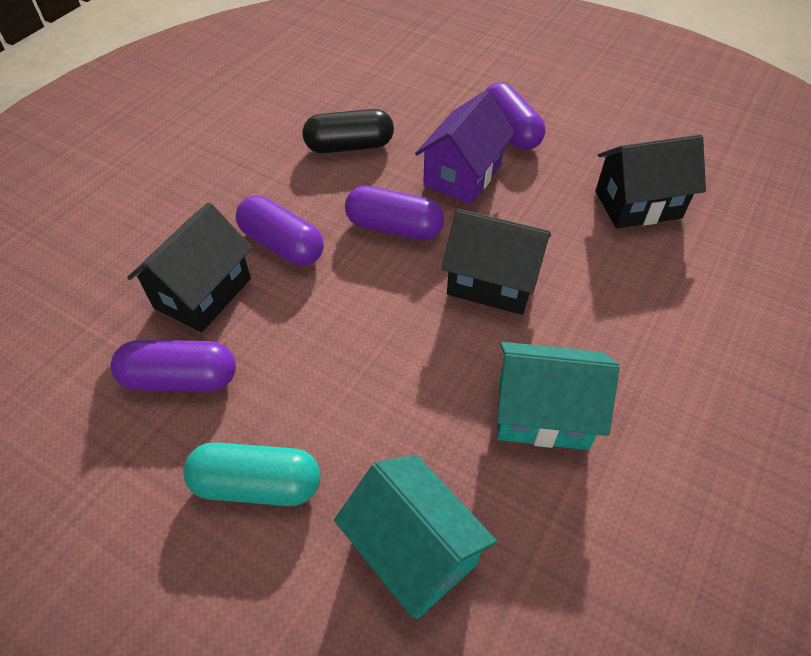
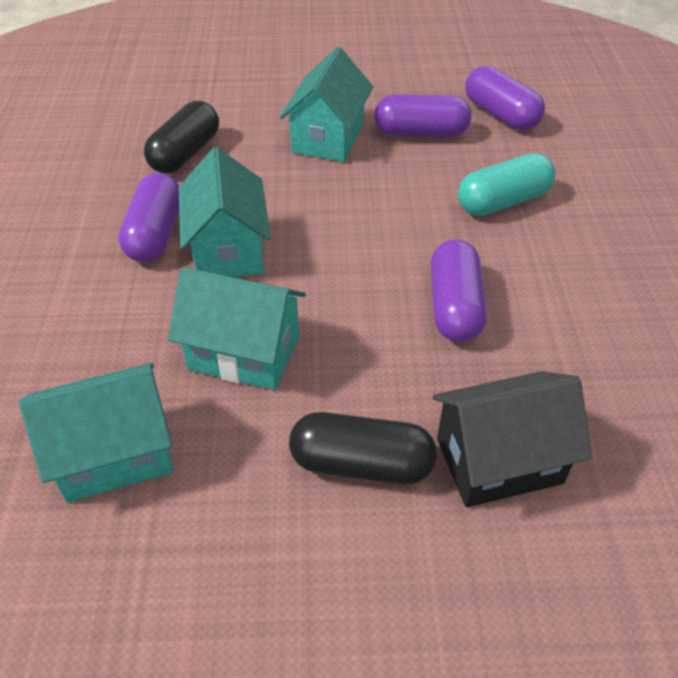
black capsule: 1 -> 2
black house: 3 -> 1
purple house: 1 -> 0
turquoise house: 2 -> 4

